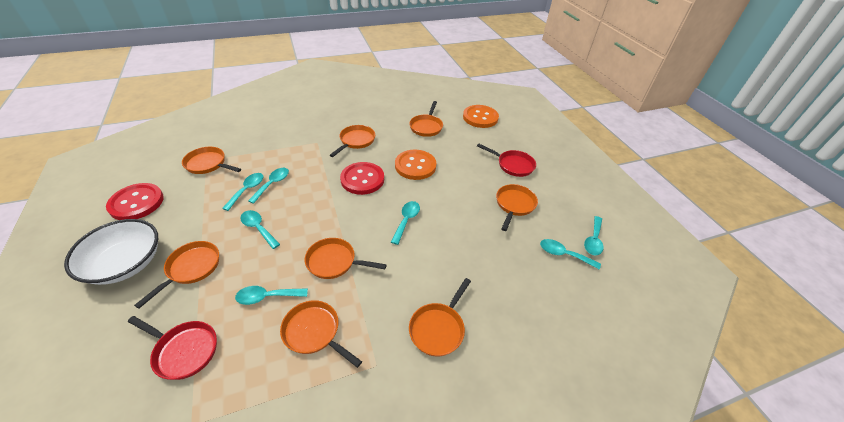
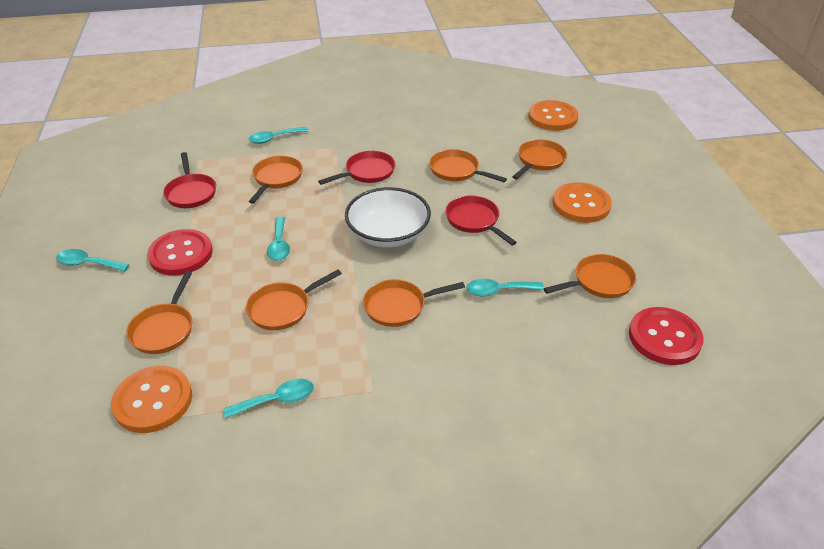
orange button: 2 -> 3
orange pan: 8 -> 7
red pan: 2 -> 3
turquoise spoon: 7 -> 5

